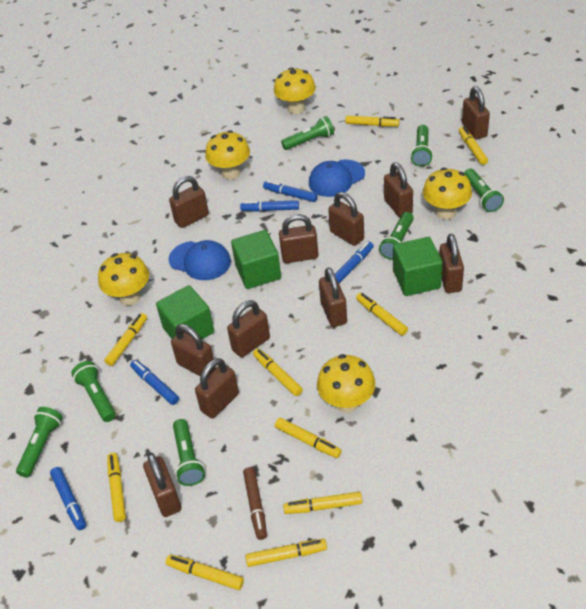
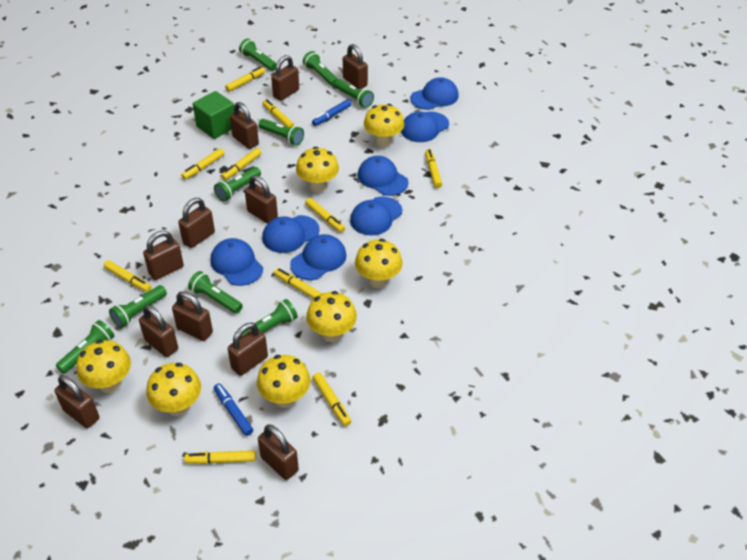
blue cap: 2 -> 7
blue marker: 5 -> 2
brown marker: 1 -> 0
green cube: 3 -> 1
green flashlight: 7 -> 9
yellow mushroom: 5 -> 7

